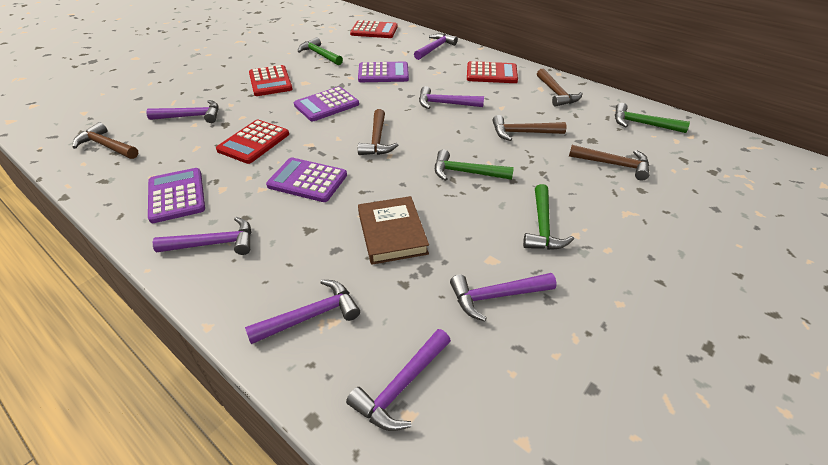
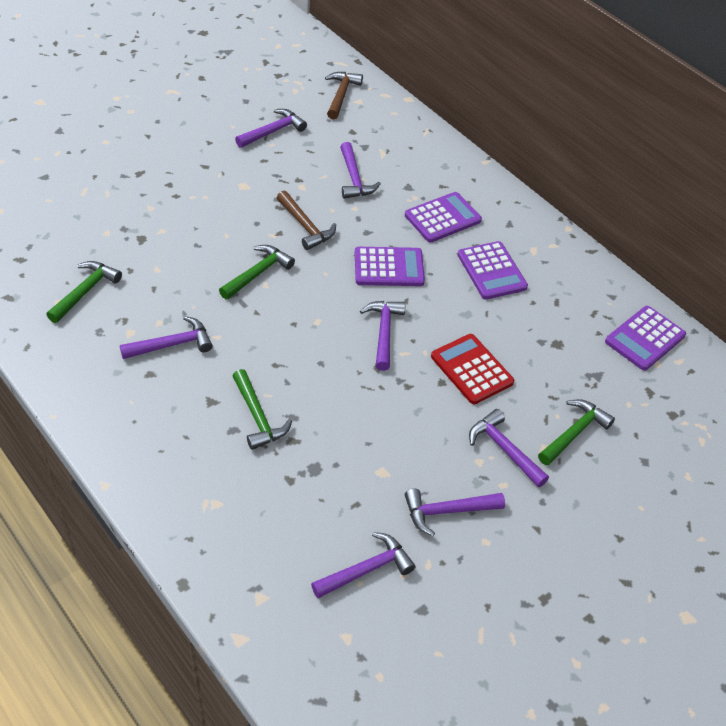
brown book: 1 -> 0
brown hammer: 5 -> 2
red calculator: 4 -> 1

